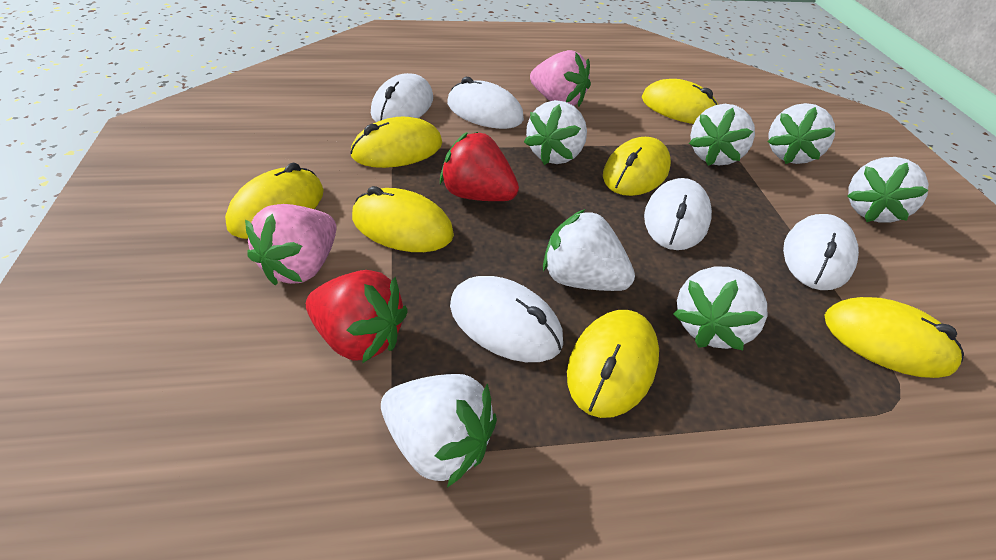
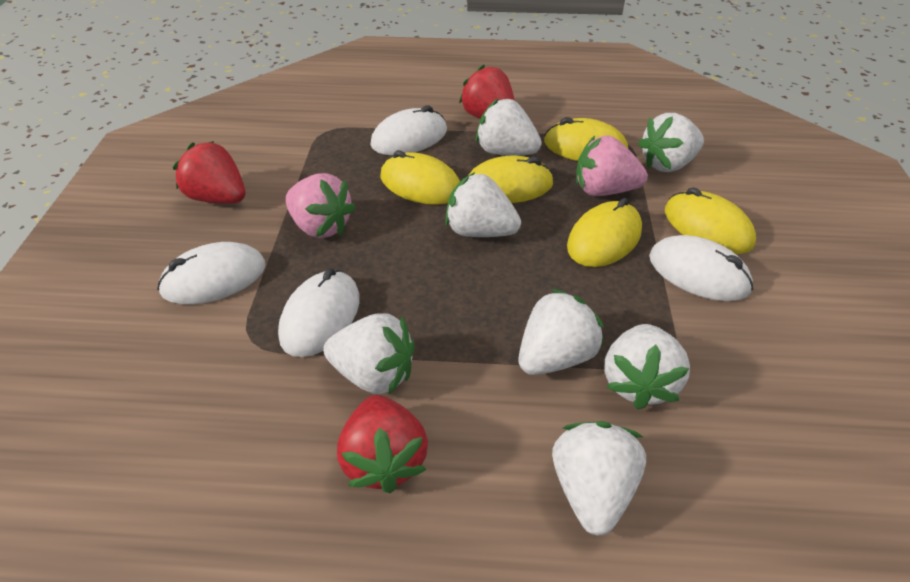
red strawberry: 2 -> 3
white mouse: 5 -> 4
yellow mouse: 7 -> 5

